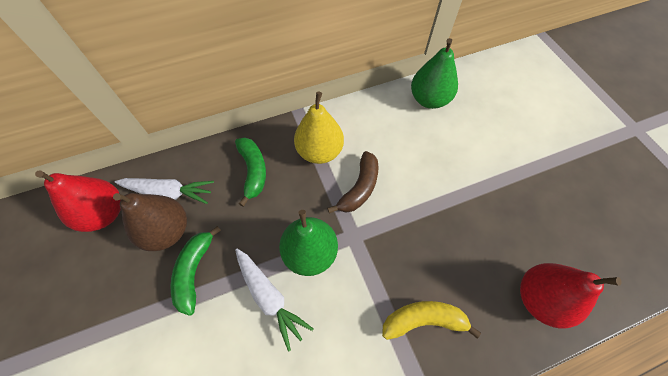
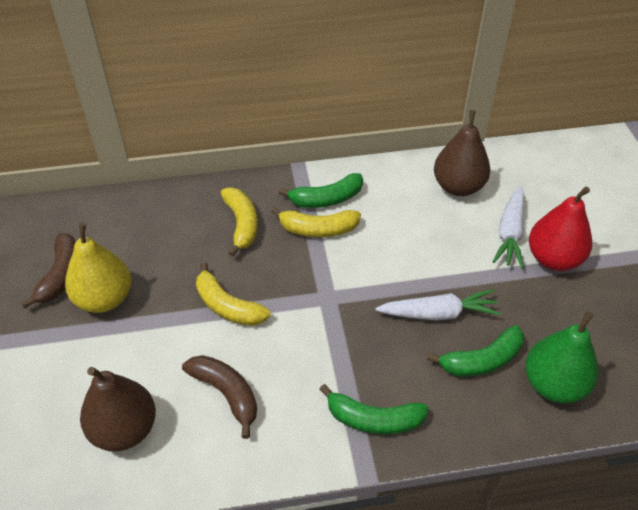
brown banana: 1 -> 2
brown pear: 1 -> 2
green banana: 2 -> 3
green pear: 2 -> 1
red pear: 2 -> 1
yellow banana: 1 -> 3

